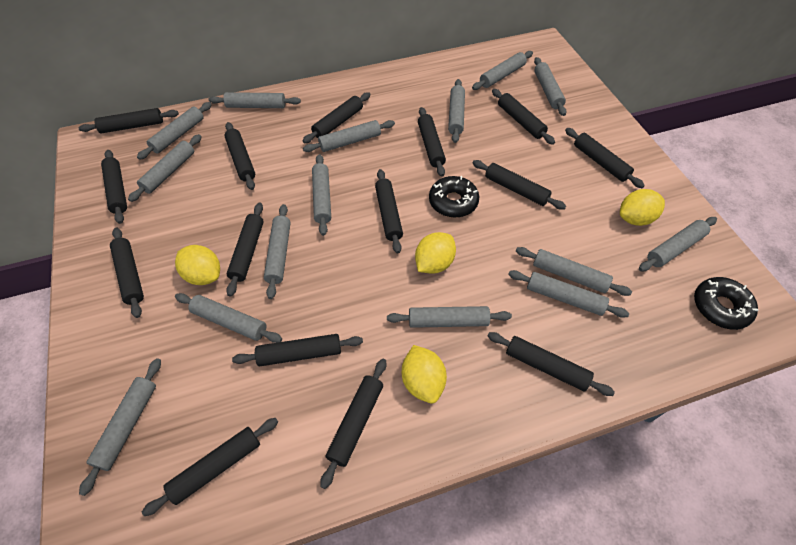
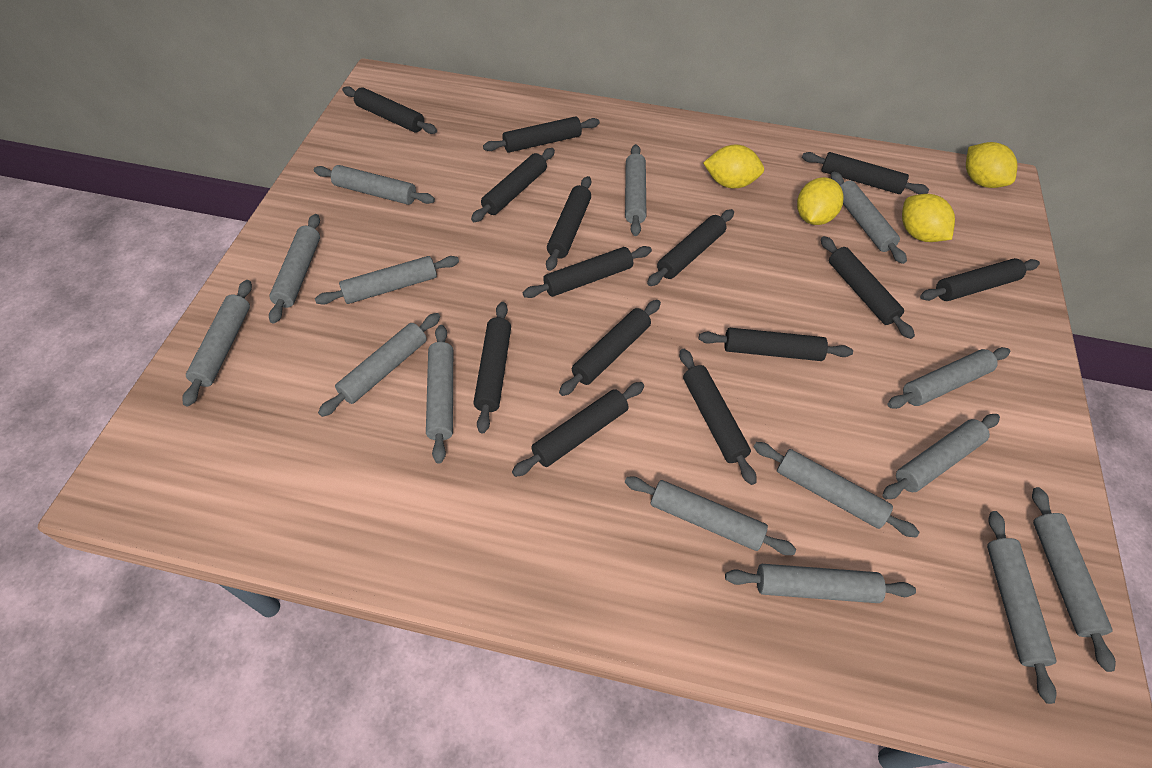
black donut: 2 -> 0
black rolling pin: 15 -> 14

